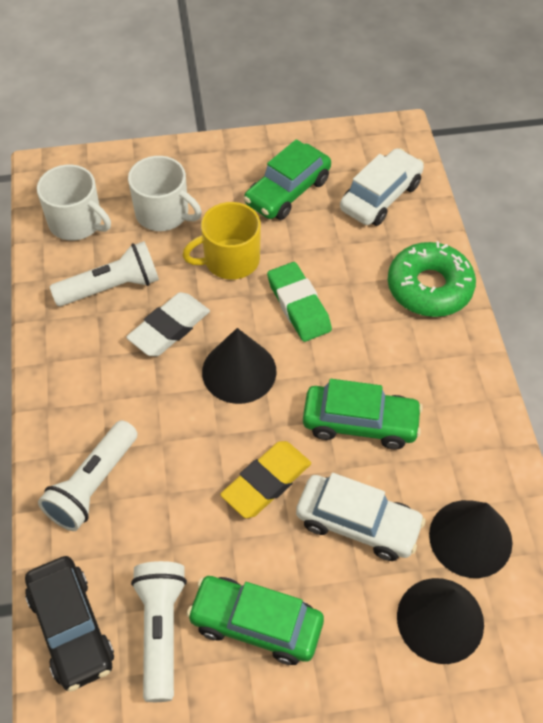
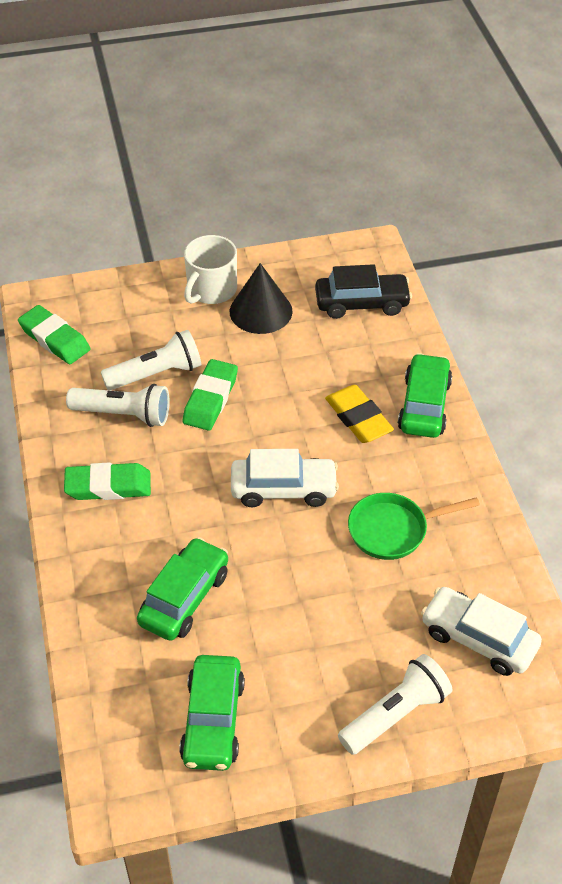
black cone: 3 -> 1
green donut: 1 -> 0
green eraser: 1 -> 3
green pan: 0 -> 1
white eraser: 1 -> 0
white mug: 2 -> 1
yellow mug: 1 -> 0

